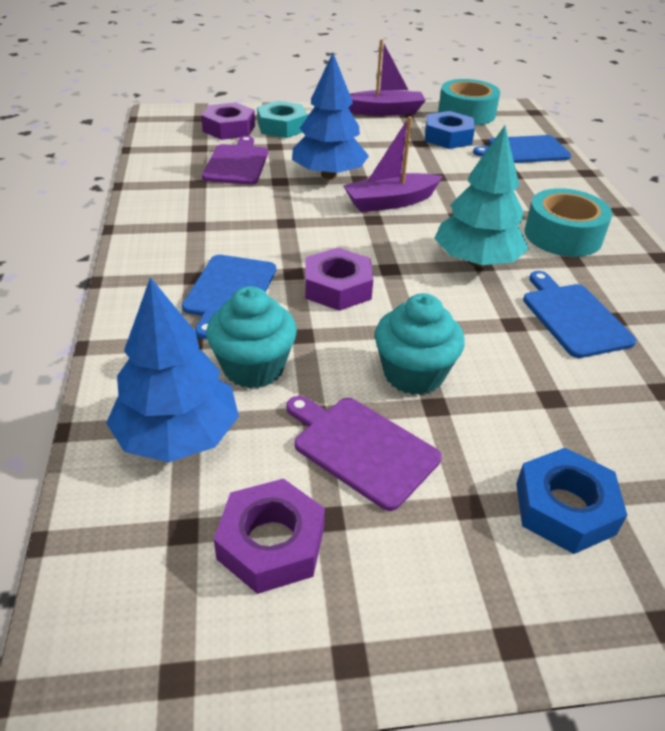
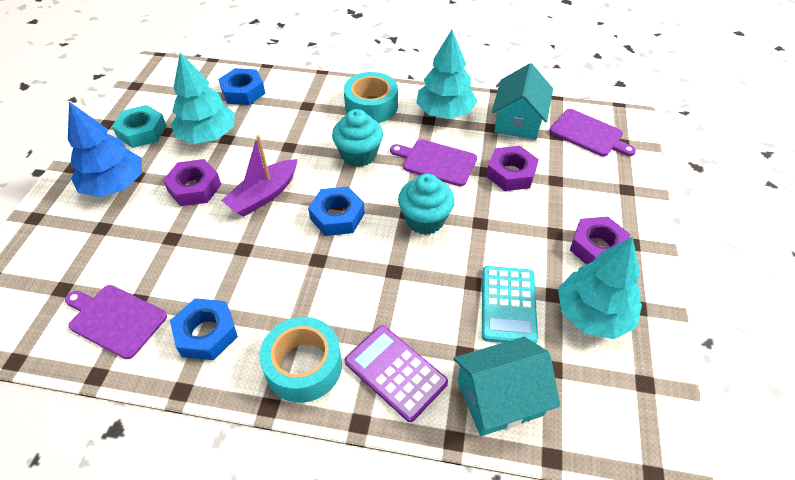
blue cutting board: 3 -> 0
blue nut: 2 -> 3
blue tree: 2 -> 1
purple boat: 2 -> 1
purple calculator: 0 -> 1
purple cutting board: 2 -> 3
turquoise calculator: 0 -> 1
turquoise house: 0 -> 2
turquoise tree: 1 -> 3

